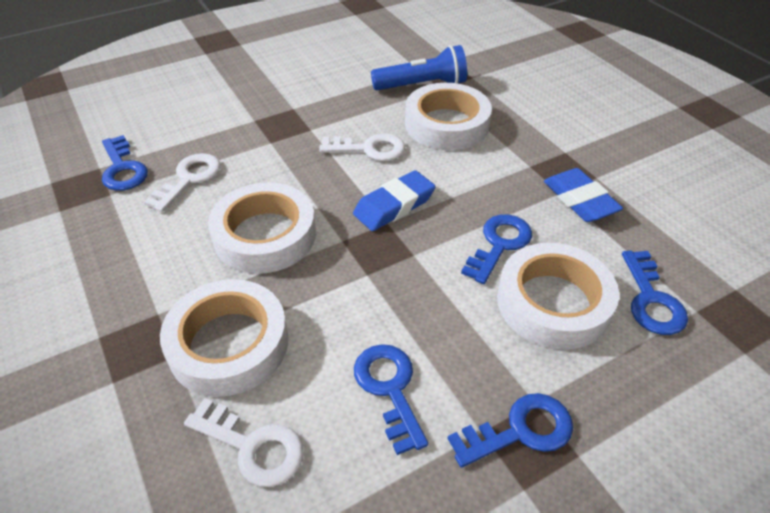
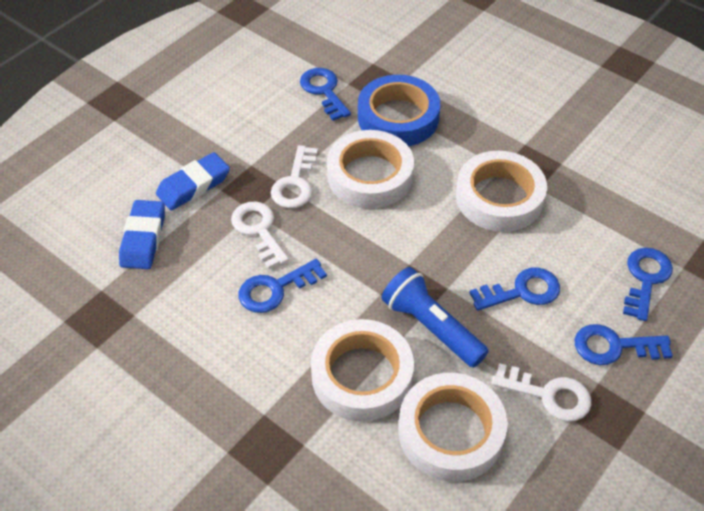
blue tape: 0 -> 1

